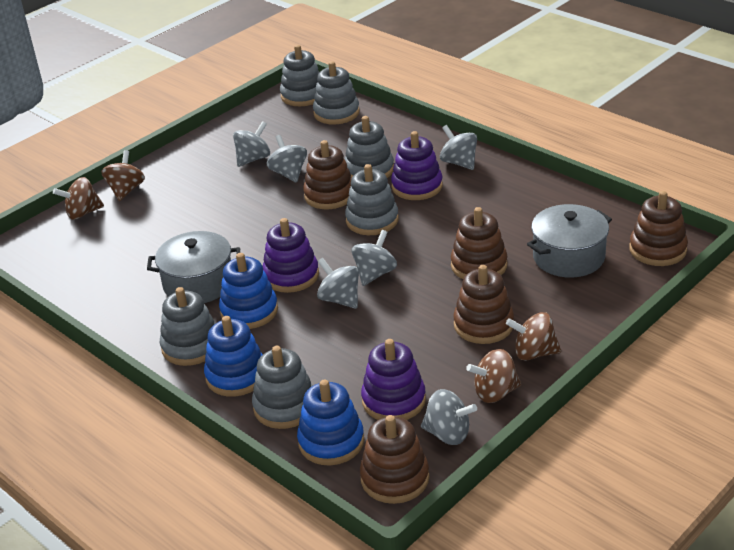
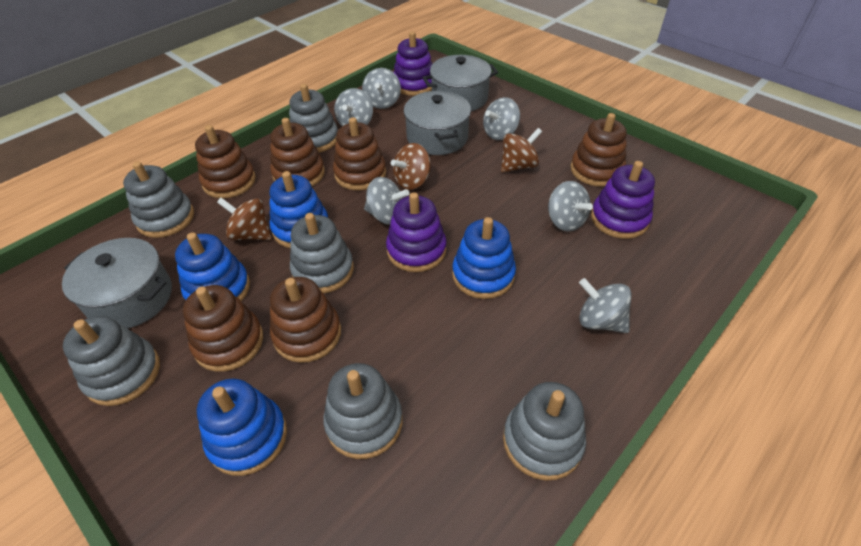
blue stacking toy: 3 -> 4
brown spinning top: 4 -> 3
brown stacking toy: 5 -> 6
grey pot: 2 -> 3

